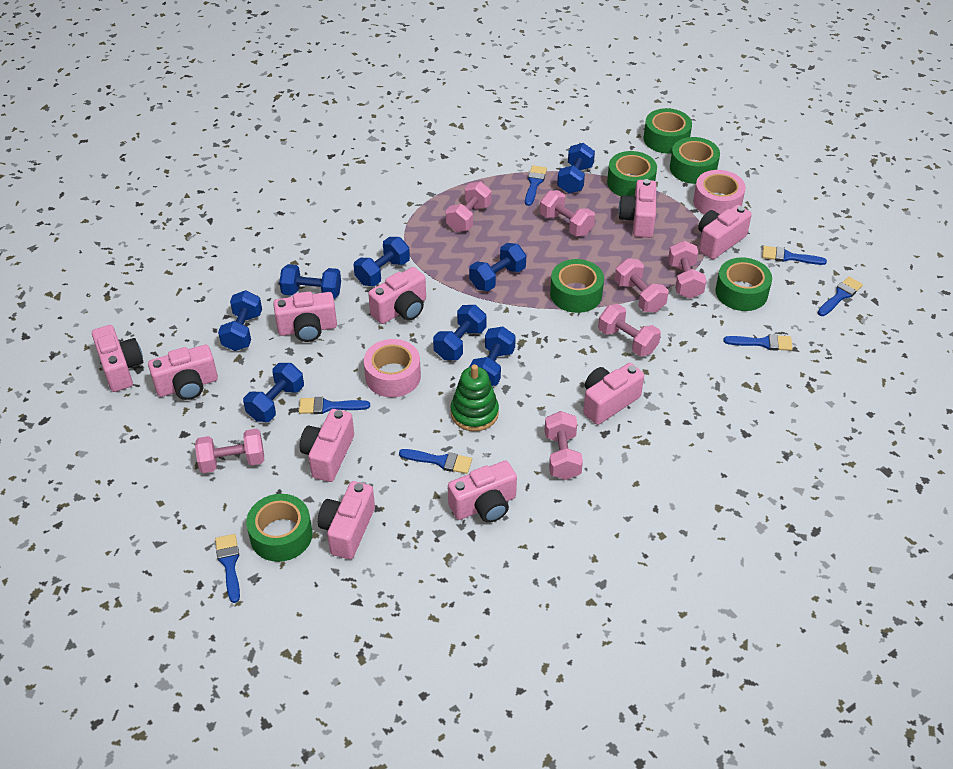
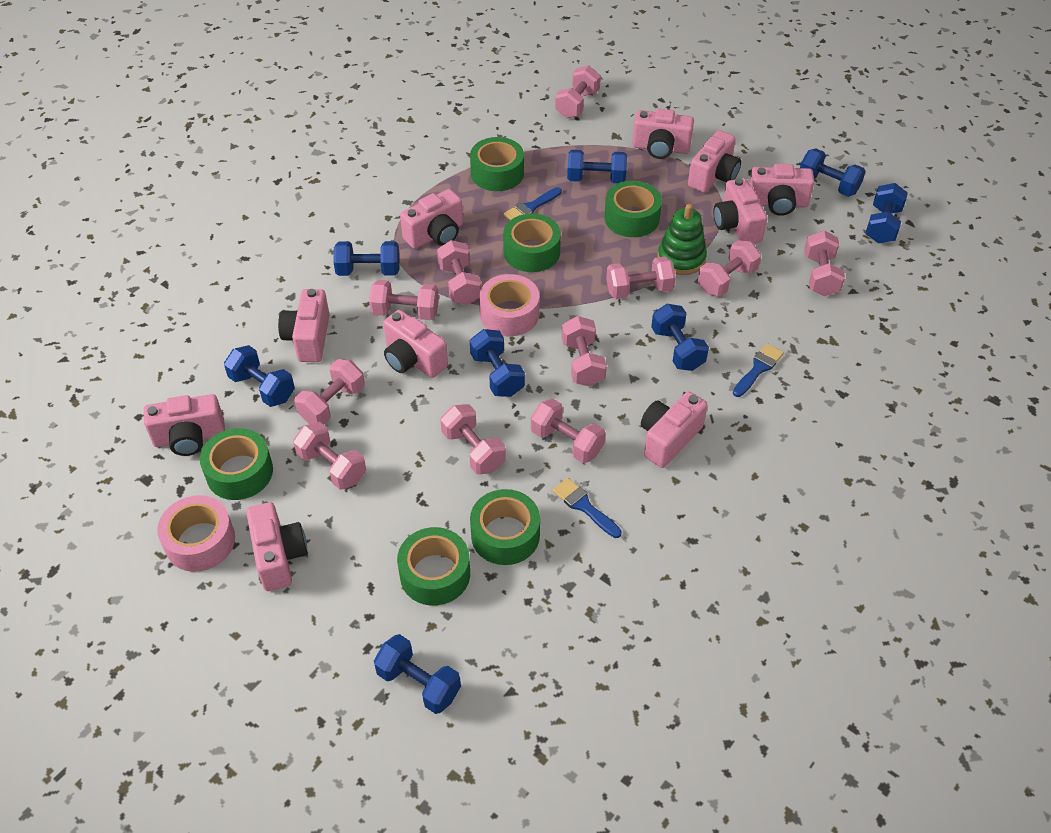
blue brush: 7 -> 3
pink dumbbell: 7 -> 11

